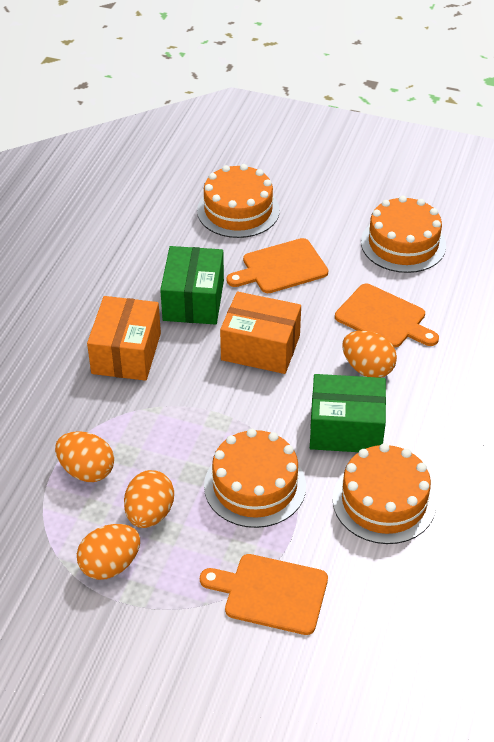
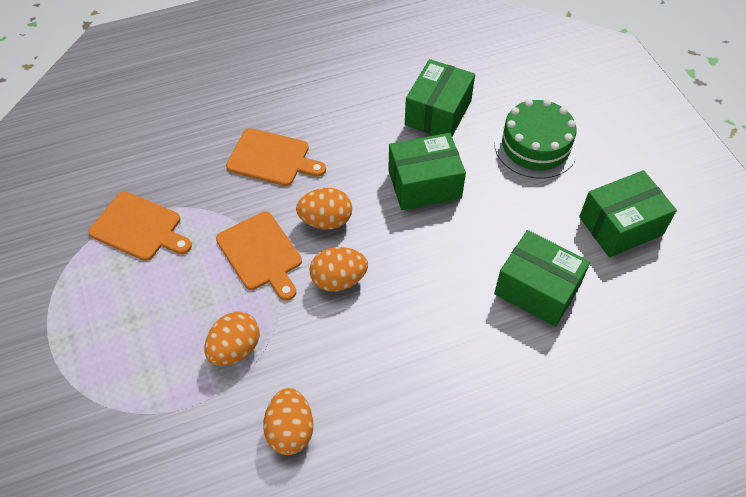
green box: 2 -> 4
green cake: 0 -> 1
orange box: 2 -> 0
orange cake: 4 -> 0

